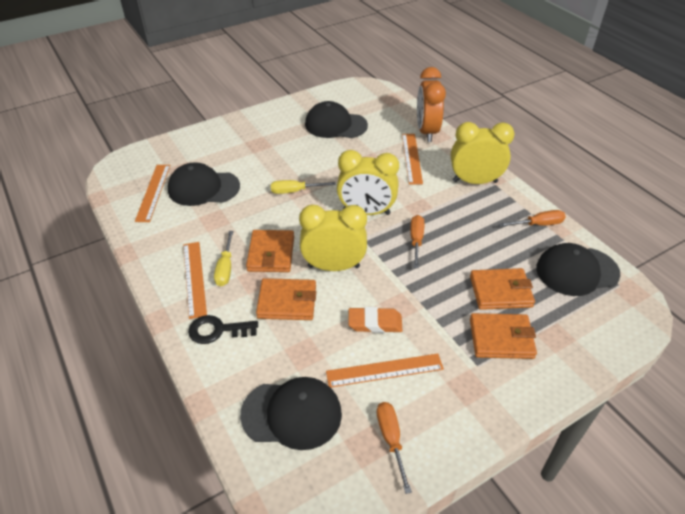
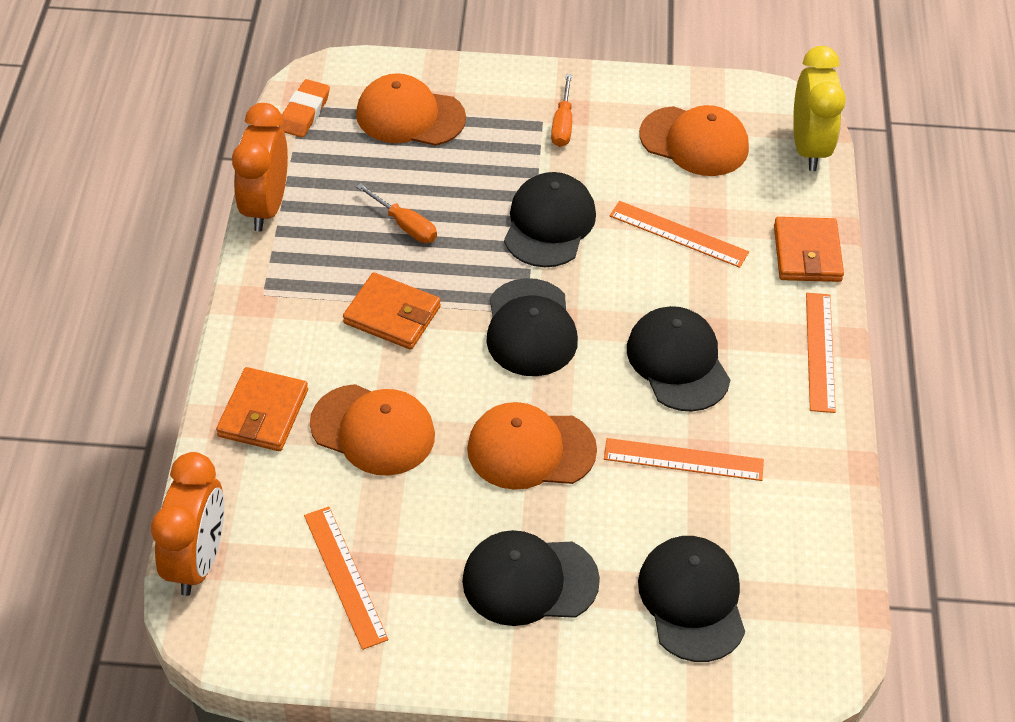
black cap: 4 -> 5
black key: 1 -> 0
orange cap: 0 -> 4
orange clock: 1 -> 2
orange screwdriver: 3 -> 2
orange wallet: 4 -> 3
yellow clock: 3 -> 1
yellow screwdriver: 2 -> 0

